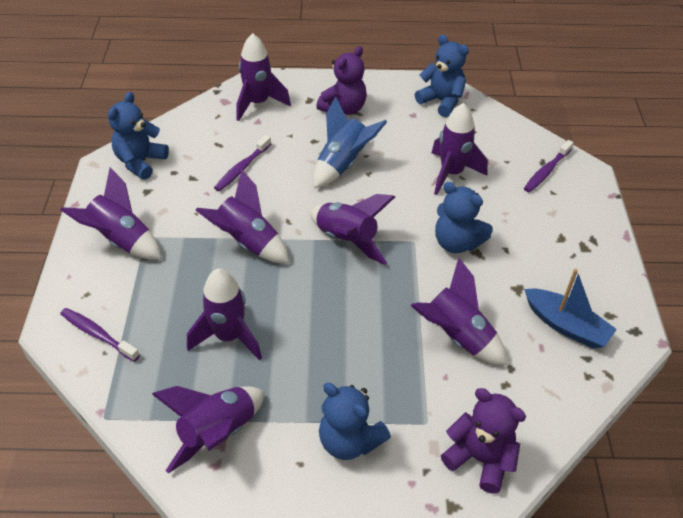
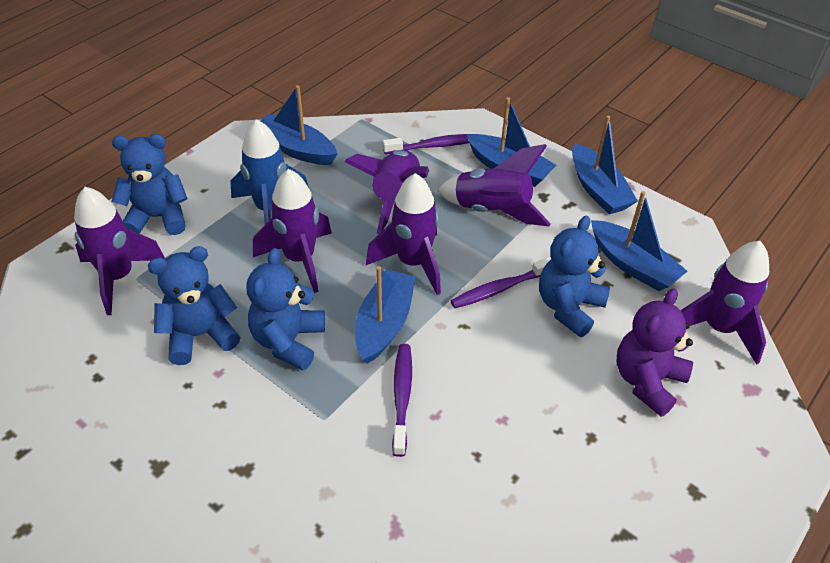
blue boat: 1 -> 5
purple rocket: 8 -> 6
purple teddy bear: 2 -> 1

